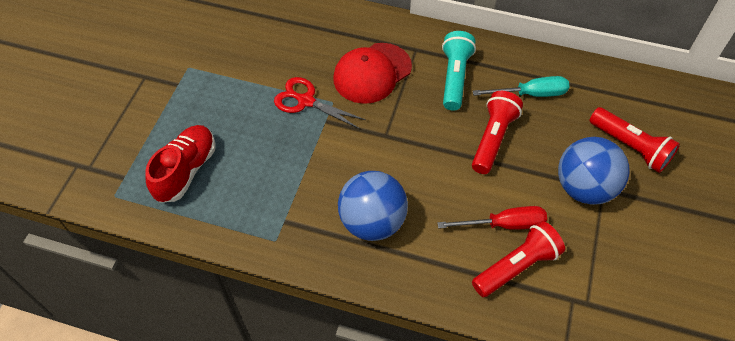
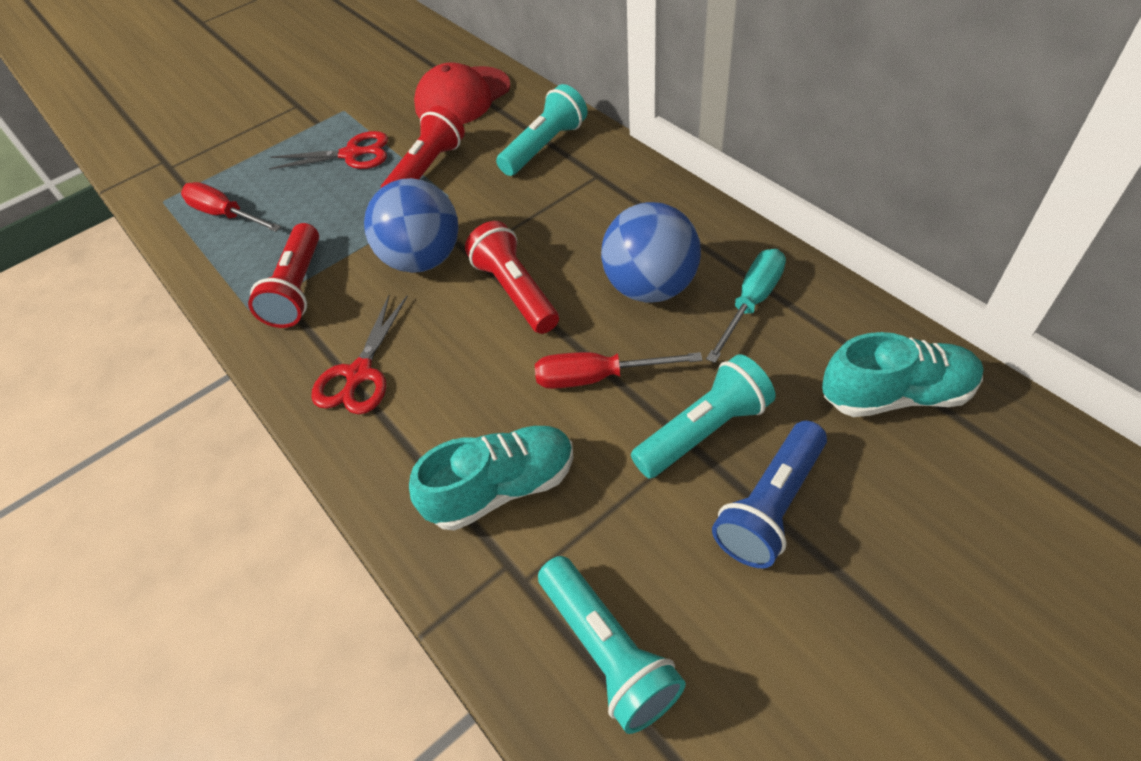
blue flashlight: 0 -> 1
red scissors: 1 -> 2
red screwdriver: 1 -> 2
red shoe: 1 -> 0
turquoise flashlight: 1 -> 3
turquoise shoe: 0 -> 2

